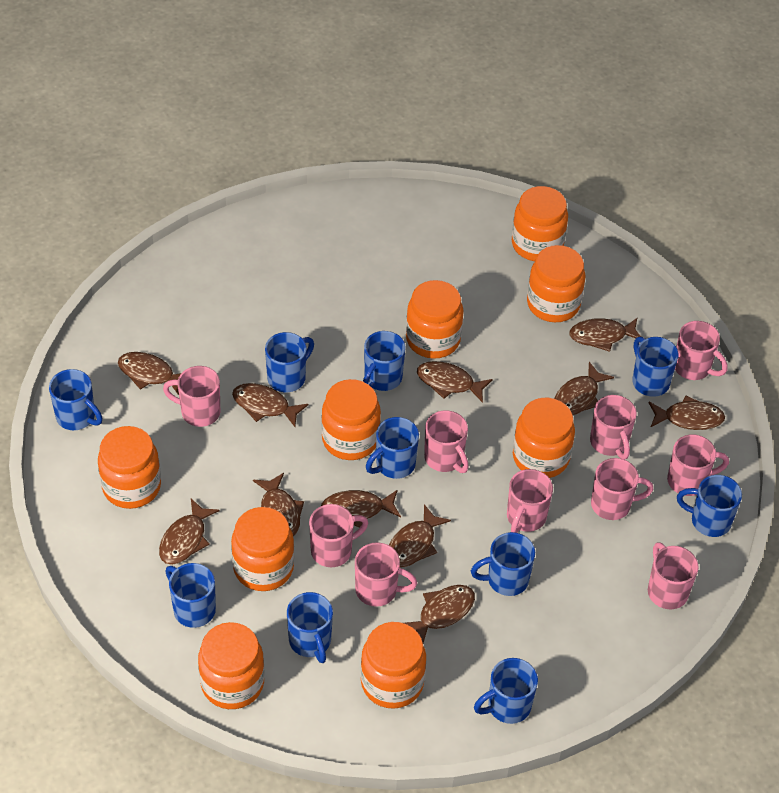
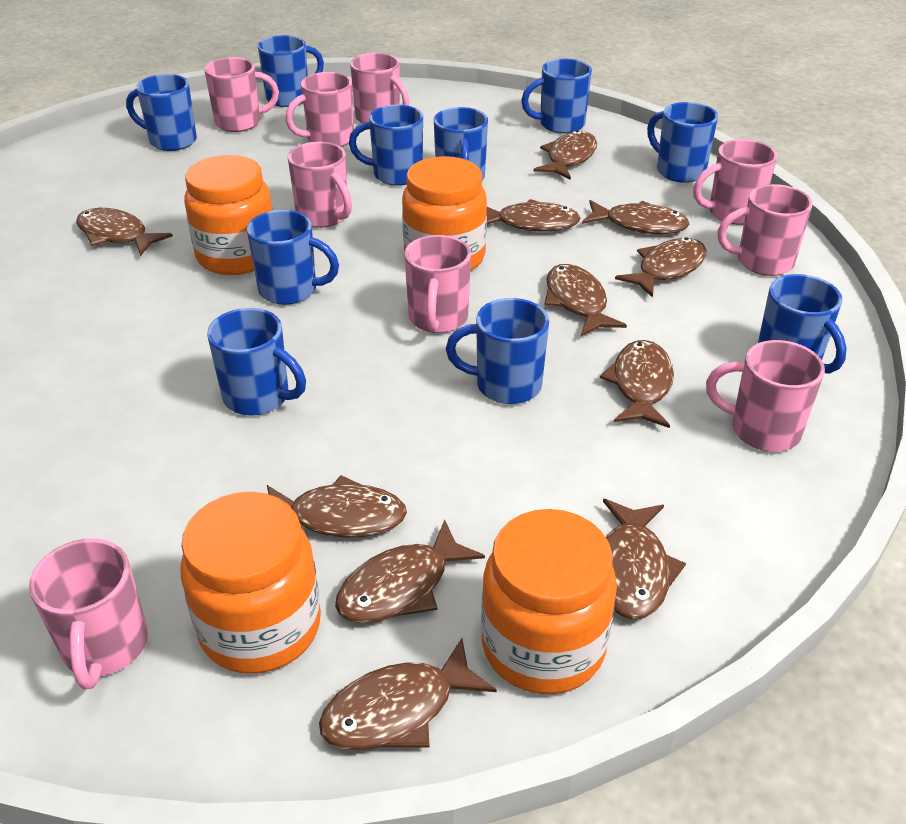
orange jar: 9 -> 4
pink mug: 10 -> 9

